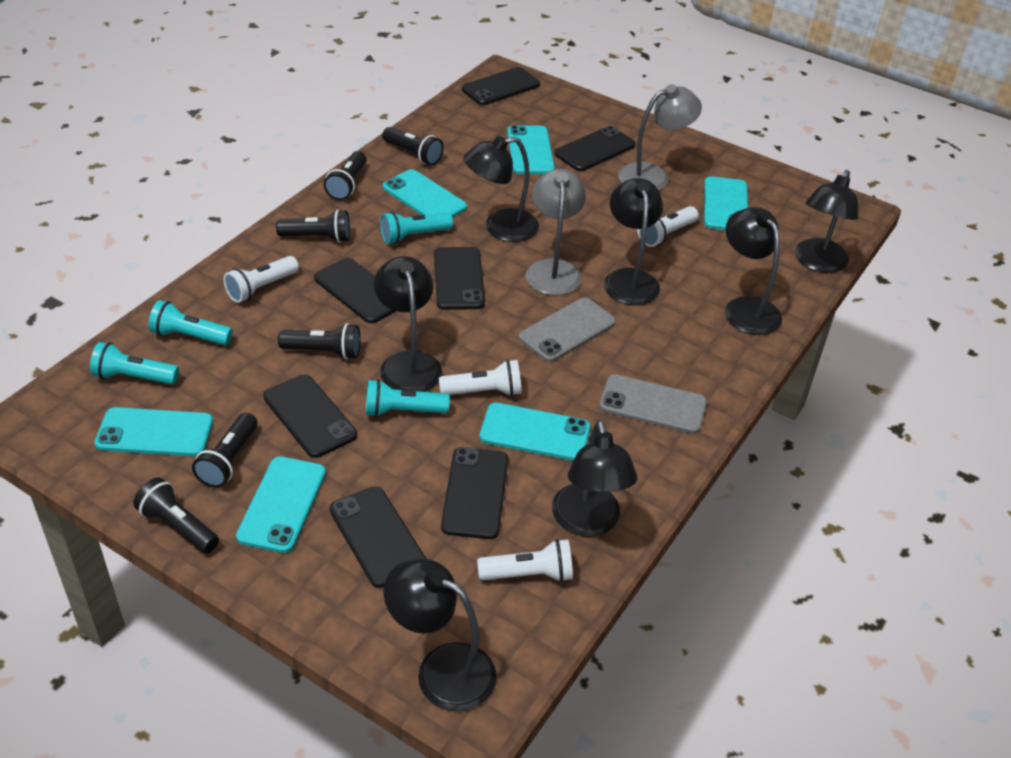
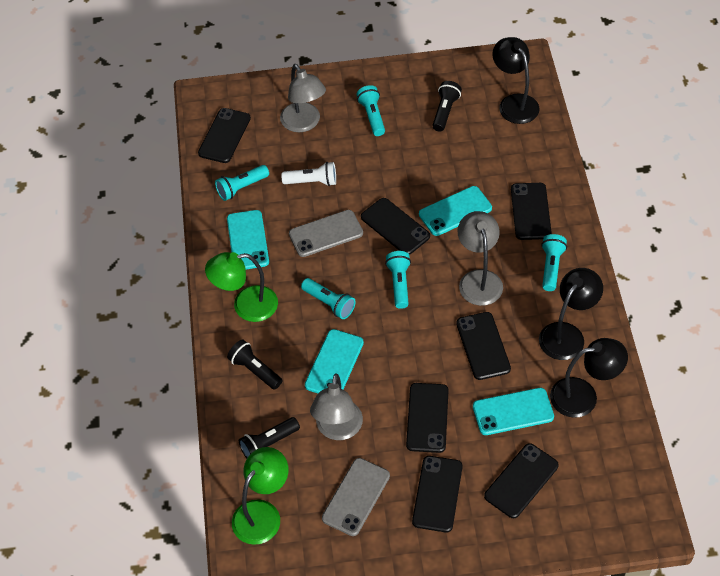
black flashlight: 6 -> 3
black lamp: 7 -> 3
green lamp: 0 -> 2
grey lamp: 2 -> 3
turquoise flashlight: 4 -> 5
turquoise phone: 6 -> 4
white flashlight: 4 -> 1

